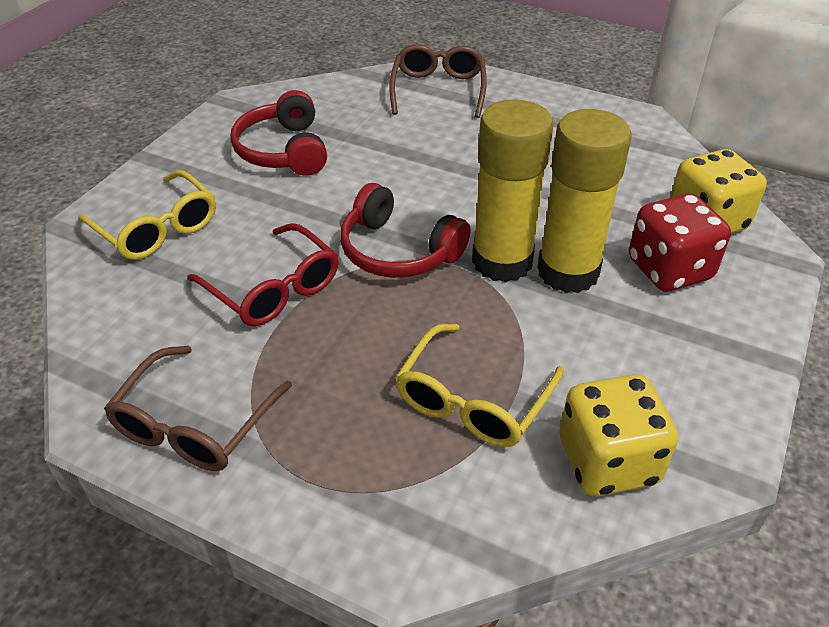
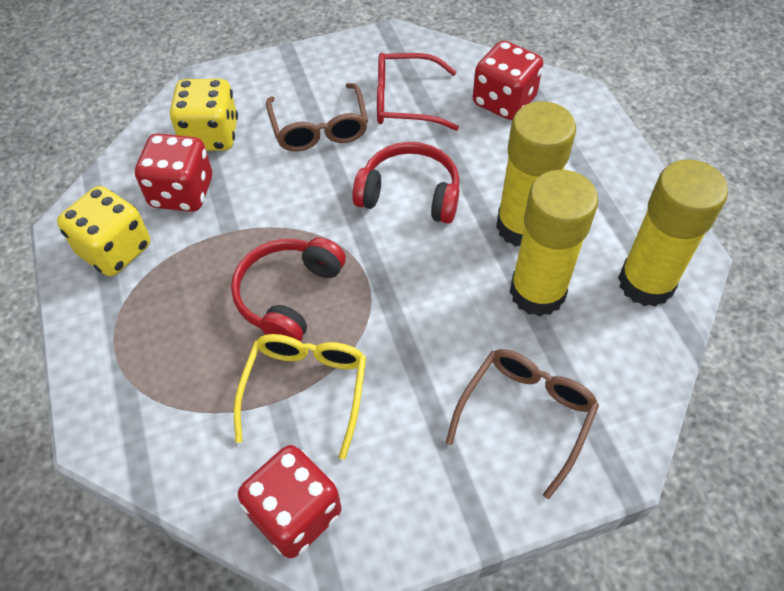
red dice: 1 -> 3
yellow glasses: 2 -> 1
yellow glue stick: 2 -> 3

